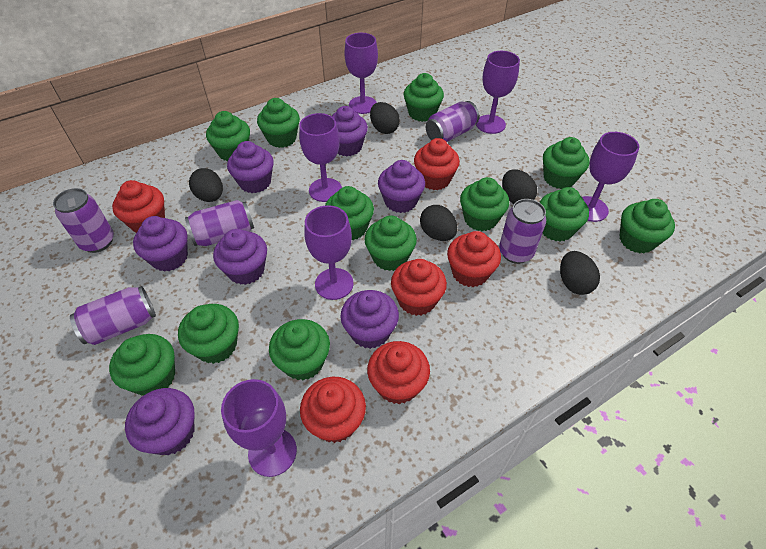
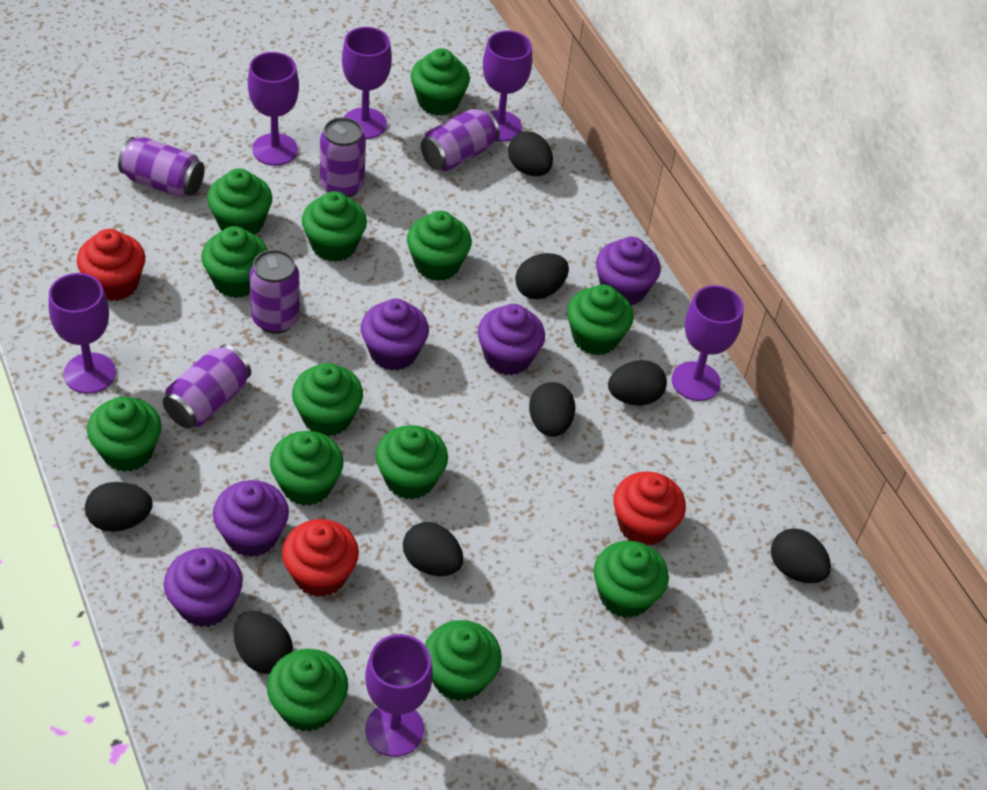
black egg: 5 -> 8
green cupcake: 12 -> 13
purple cupcake: 7 -> 5
red cupcake: 6 -> 3

